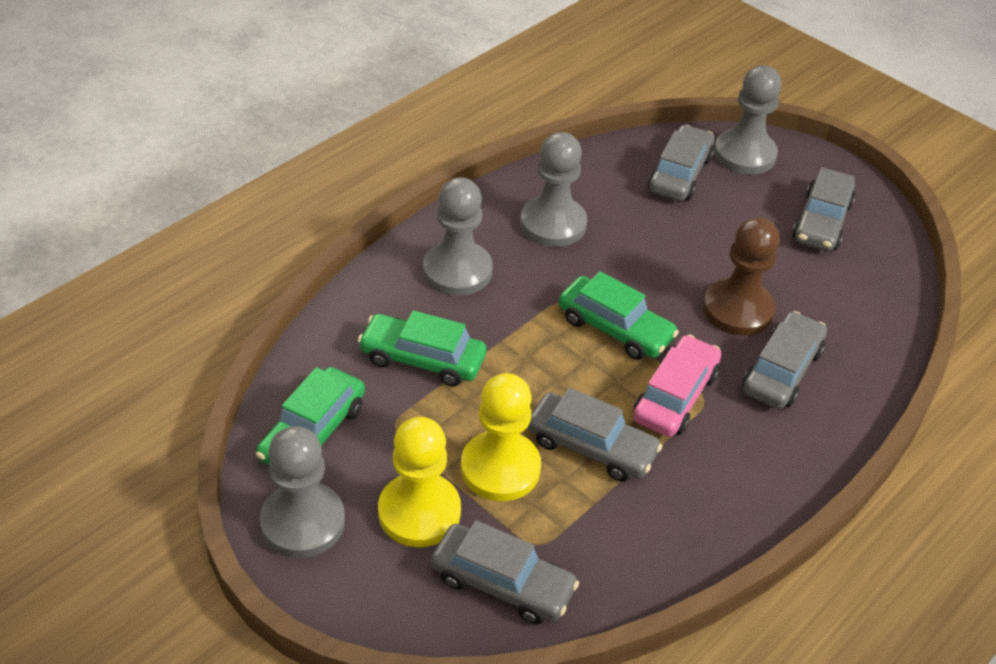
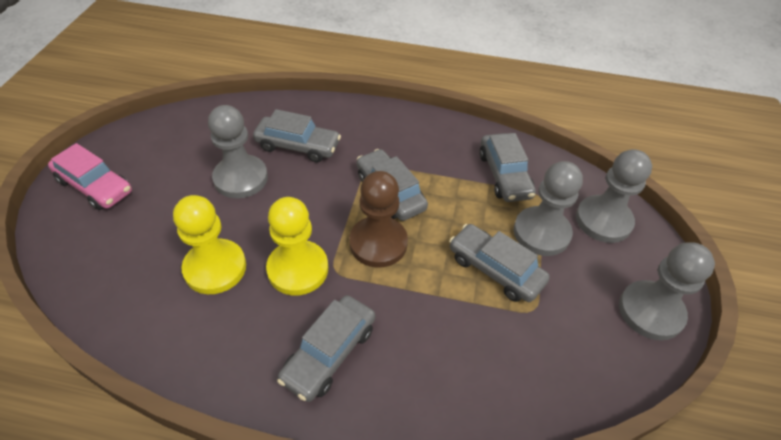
green car: 3 -> 0

